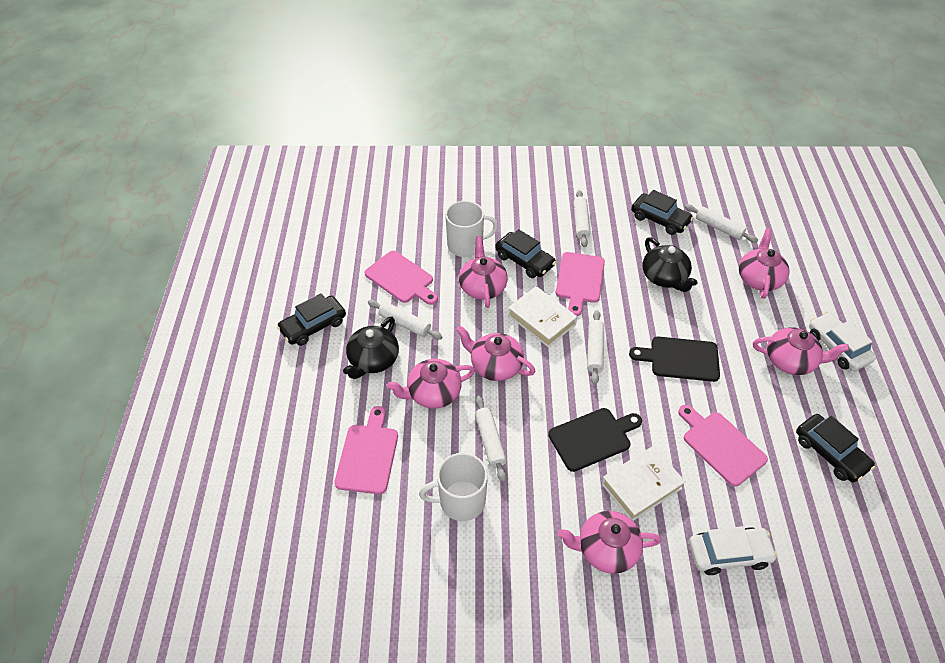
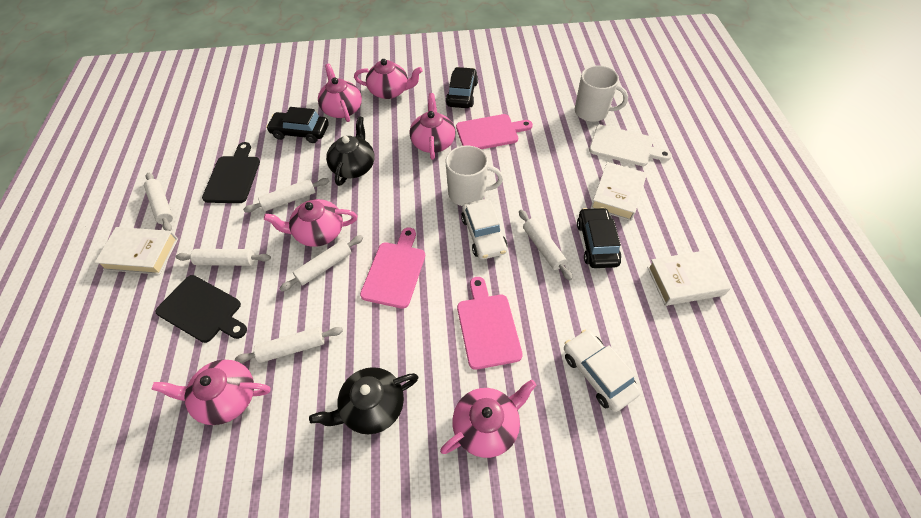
black car: 4 -> 3
pink cutting board: 4 -> 3
white book: 2 -> 3
white cutting board: 0 -> 1
white rolling pin: 5 -> 6

